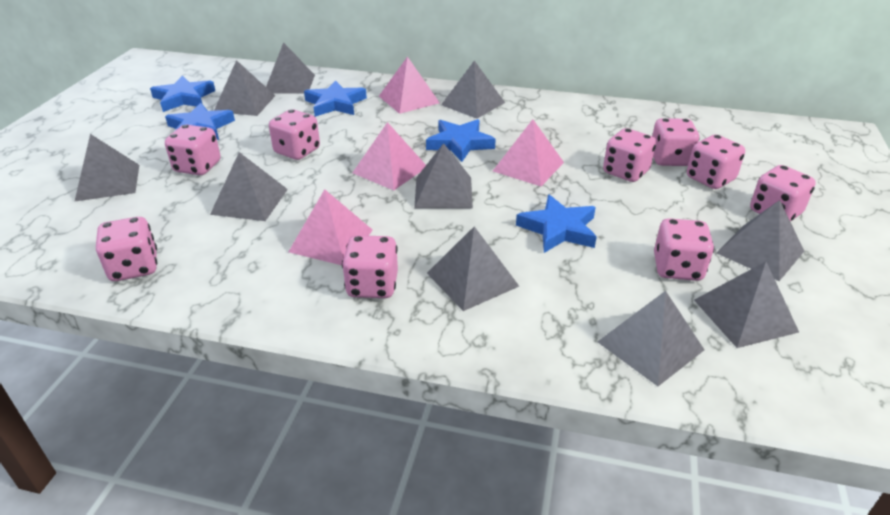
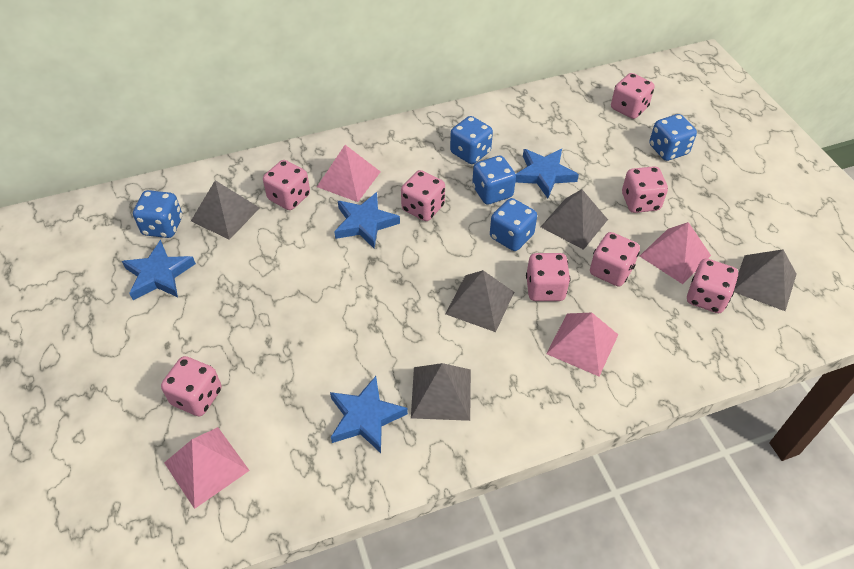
blue dice: 0 -> 5
blue star: 5 -> 4
grey pyramid: 10 -> 5
pink dice: 9 -> 8

